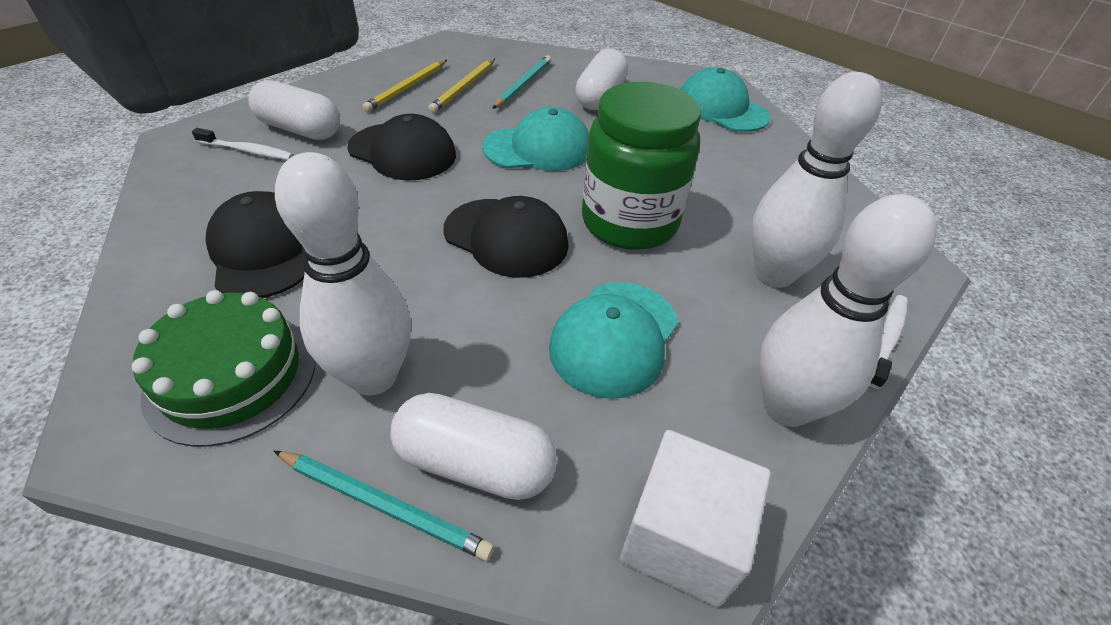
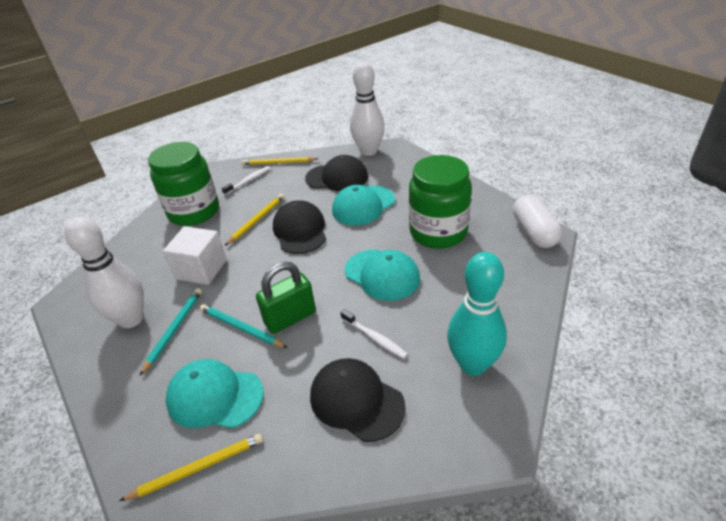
green cake: 1 -> 0
green jar: 1 -> 2
green padlock: 0 -> 1
turquoise bowling pin: 0 -> 1
white bowling pin: 3 -> 2
white capsule: 3 -> 1
yellow pencil: 2 -> 3

